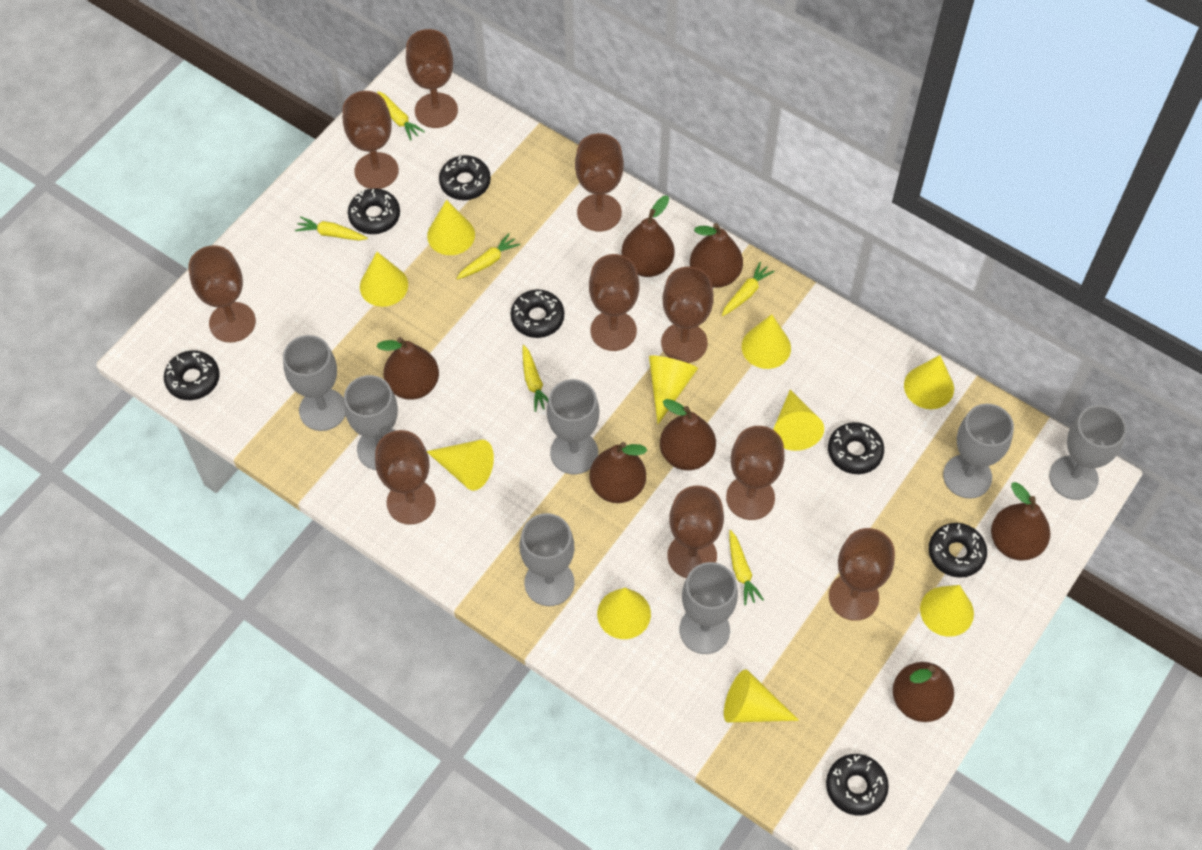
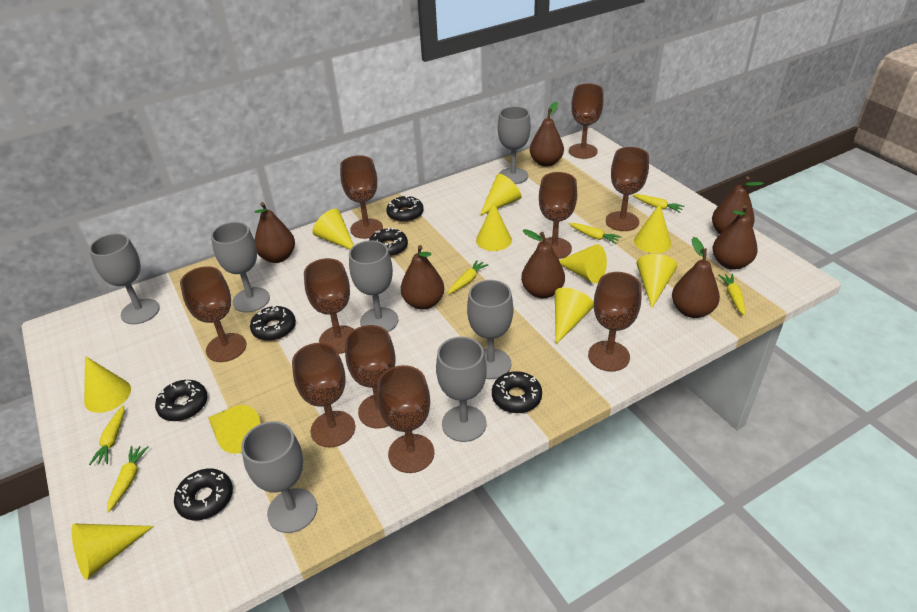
black donut: 7 -> 6

